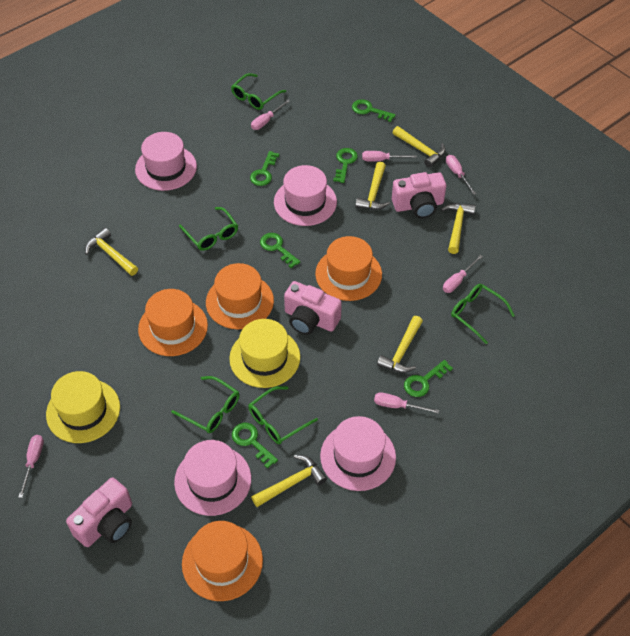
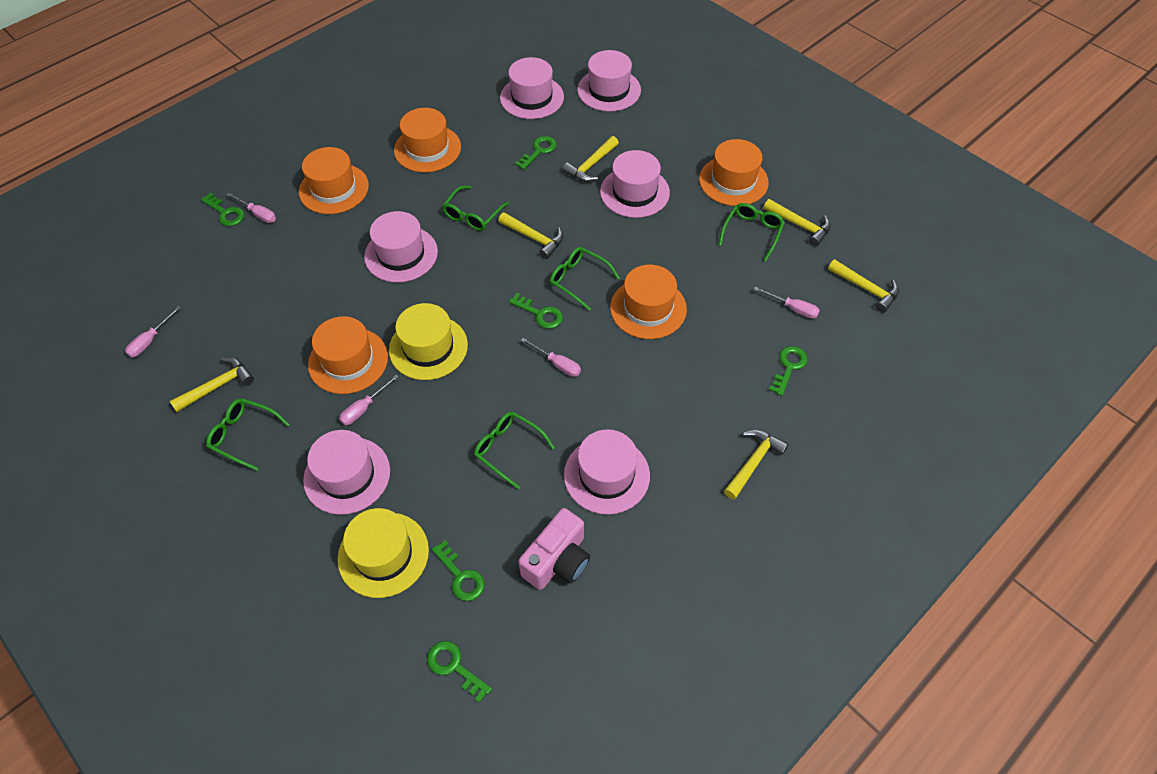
orange hat: 4 -> 5
pink camera: 3 -> 1
pink hat: 4 -> 6
pink screwdriver: 6 -> 5

